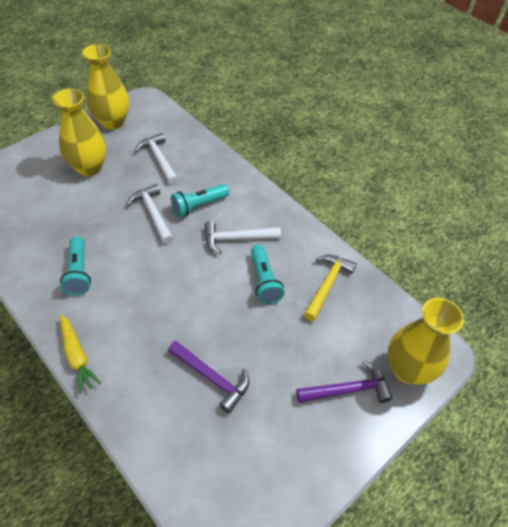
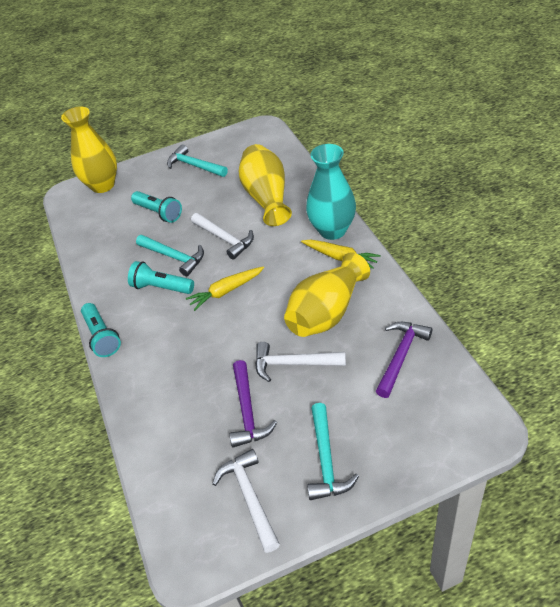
turquoise hammer: 0 -> 3
turquoise vase: 0 -> 1
yellow carrot: 1 -> 2
yellow hammer: 1 -> 0

